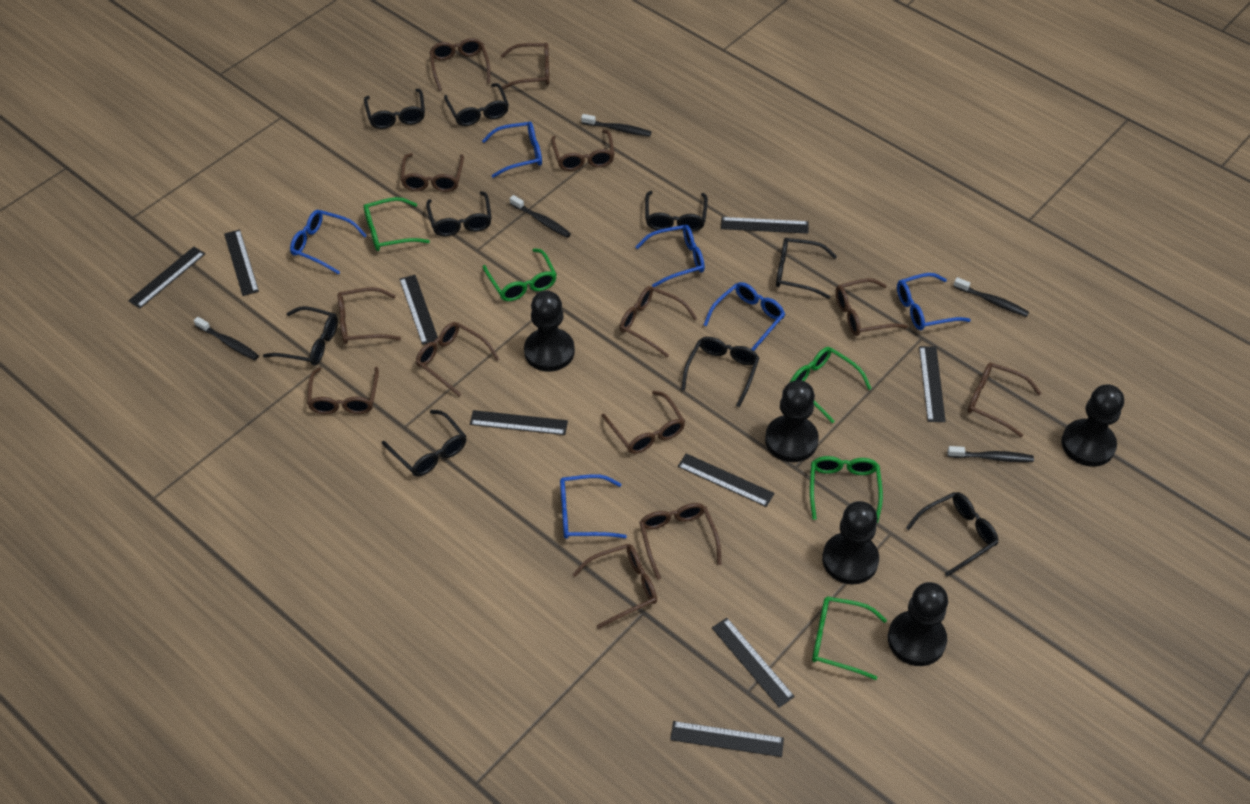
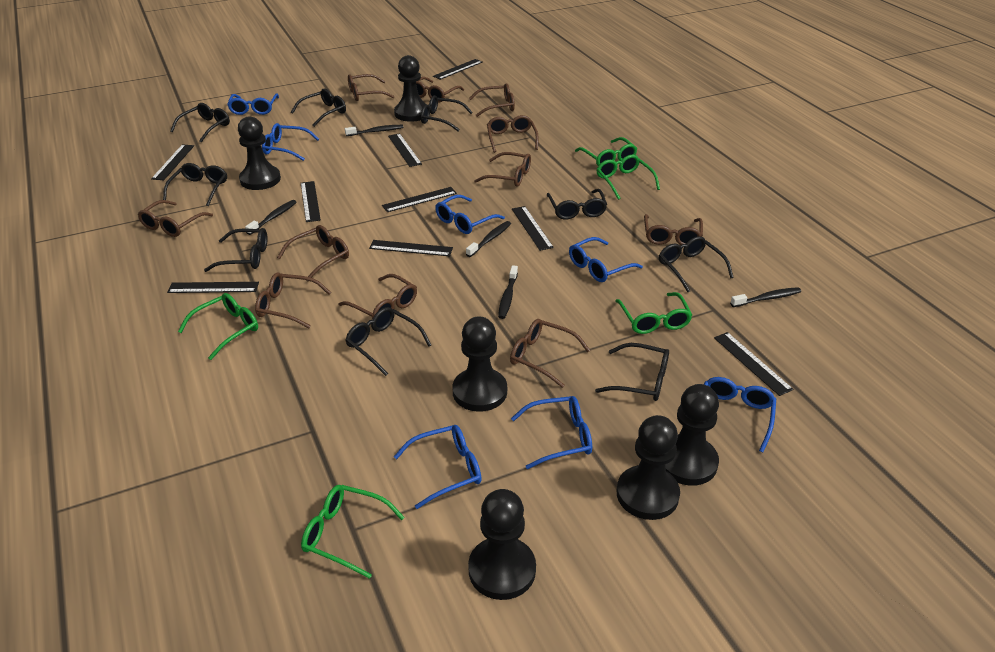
black pawn: 5 -> 6
blue glasses: 6 -> 7
brown glasses: 13 -> 11

